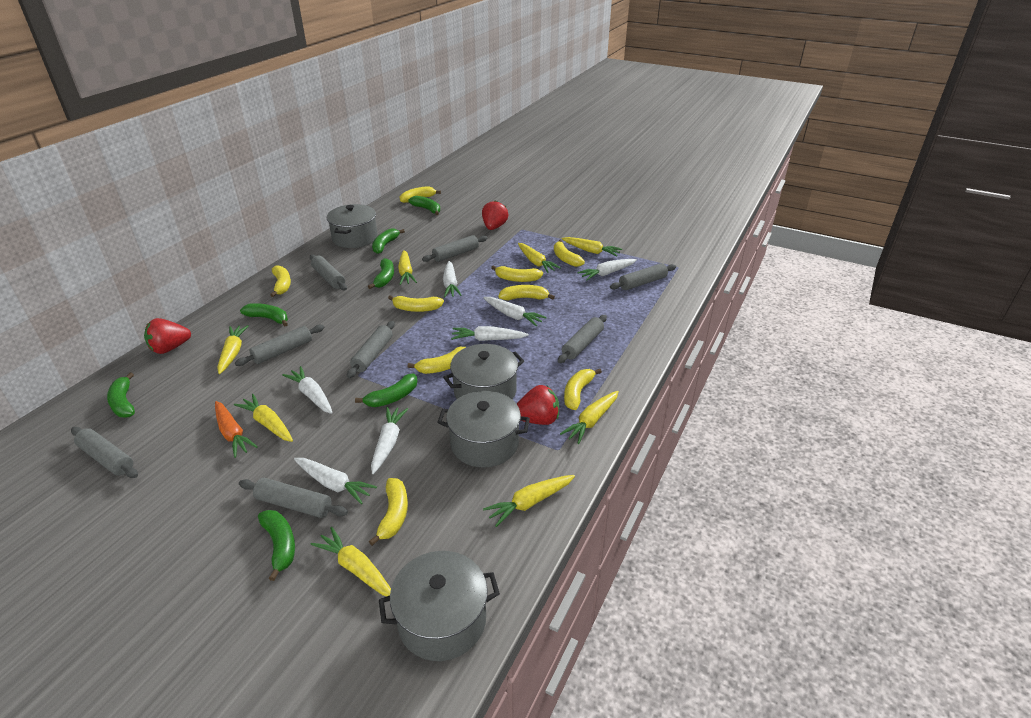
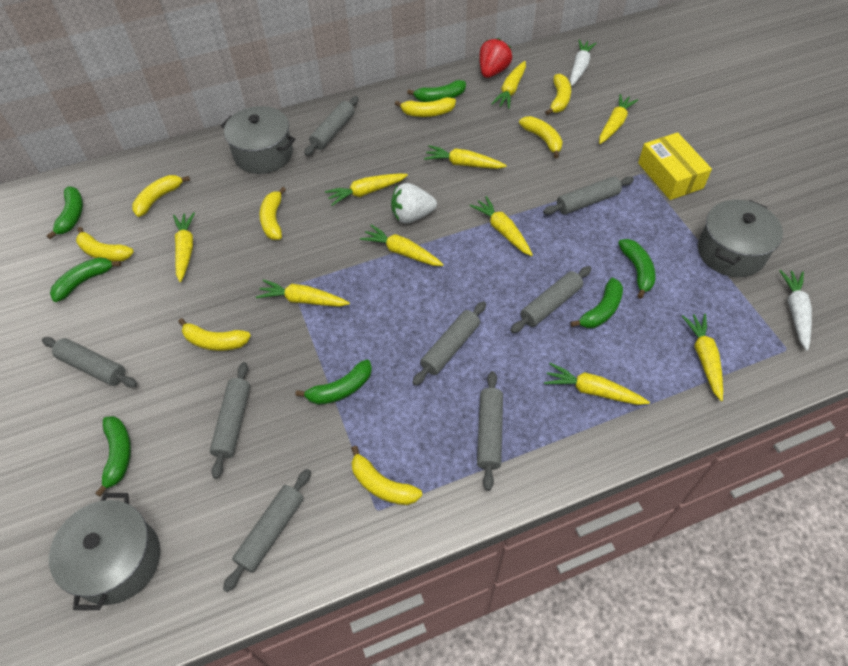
grey pot: 4 -> 3
orange carrot: 1 -> 0
red strawberry: 3 -> 1
white carrot: 7 -> 2
white strawberry: 0 -> 1
yellow banana: 9 -> 8
yellow box: 0 -> 1
yellow carrot: 8 -> 10

